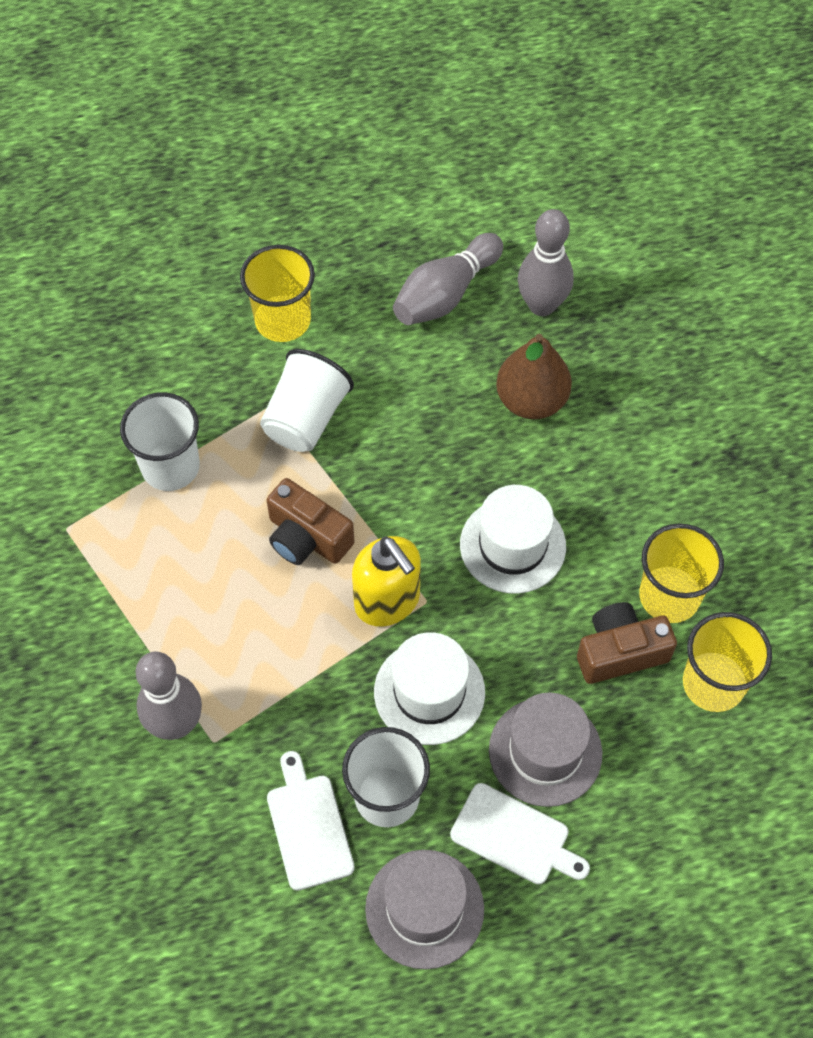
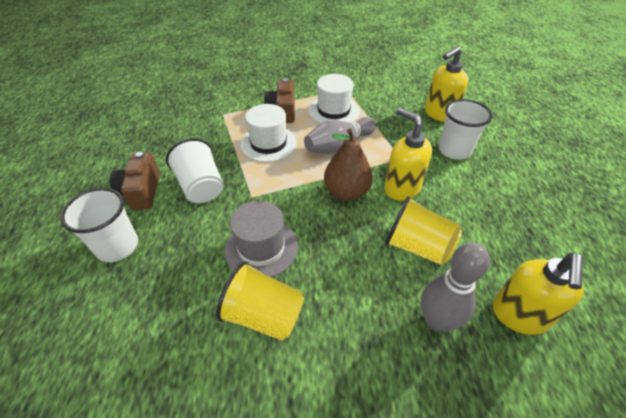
grey bowling pin: 3 -> 2
grey hat: 2 -> 1
white cutting board: 2 -> 0
yellow cup: 3 -> 2
yellow soap dispenser: 1 -> 3

